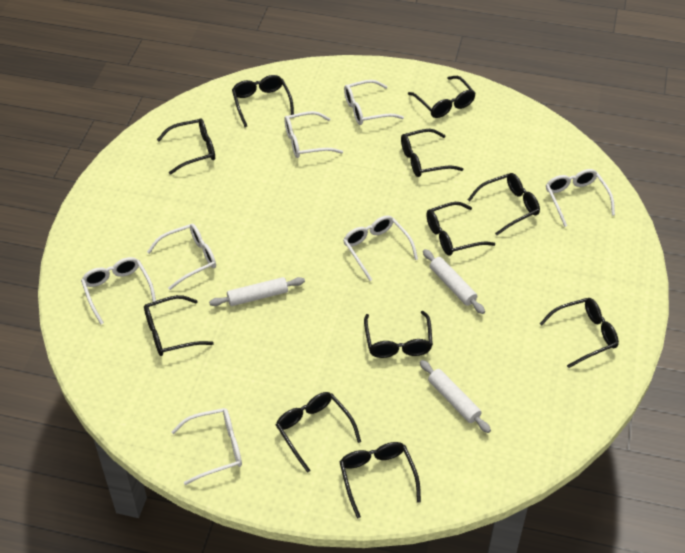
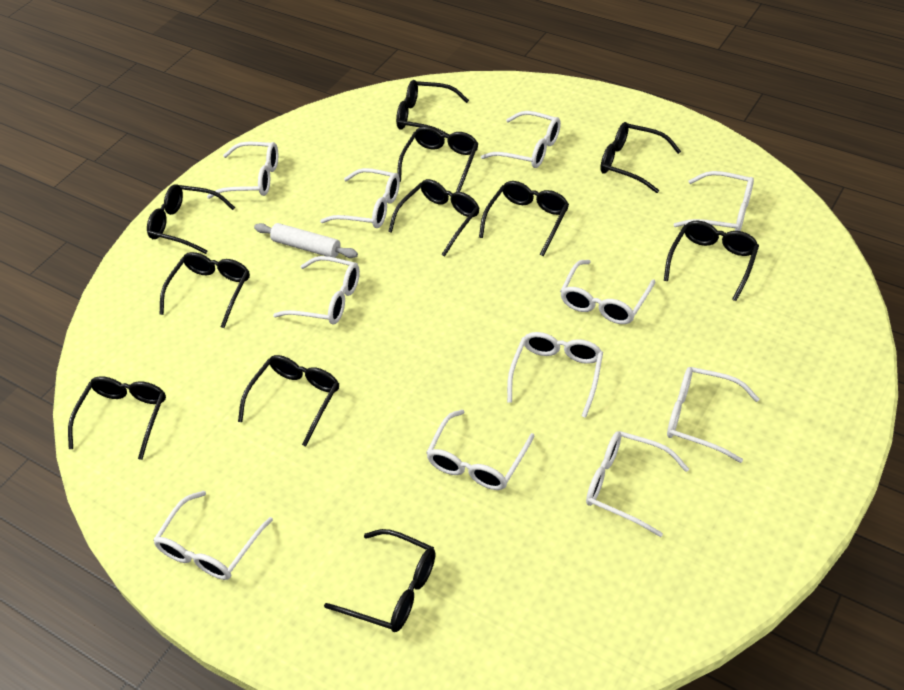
white glasses: 7 -> 11
white rolling pin: 3 -> 1

